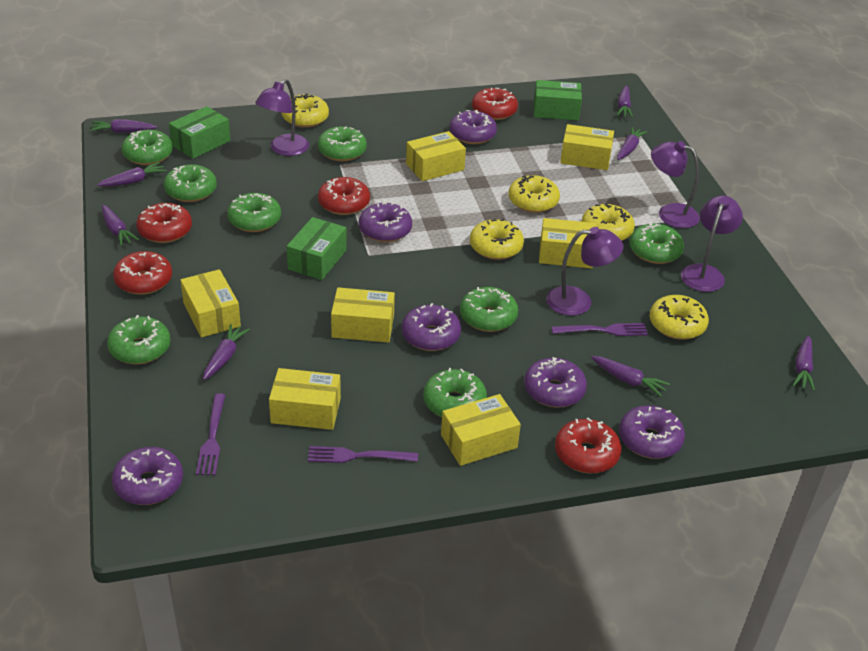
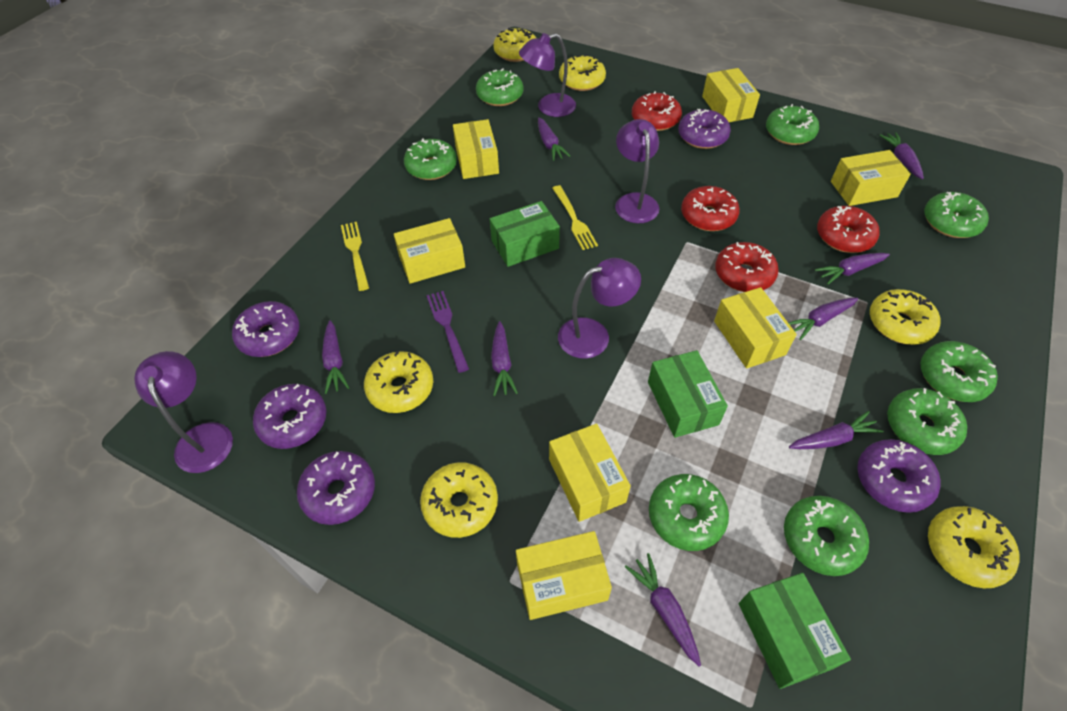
purple donut: 6 -> 5
purple fork: 3 -> 1
red donut: 5 -> 4
yellow donut: 5 -> 6
yellow fork: 0 -> 2

